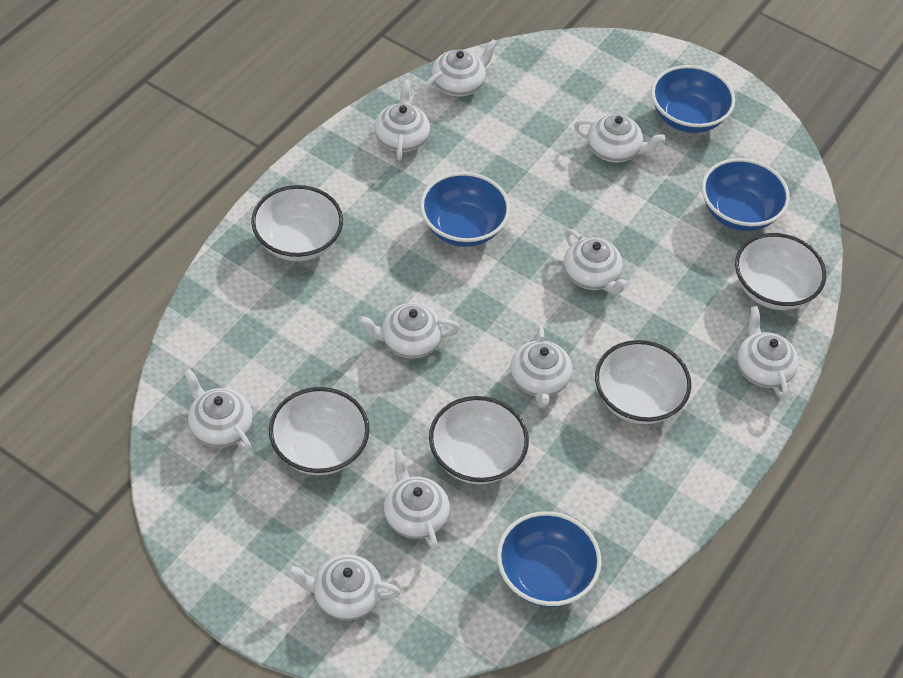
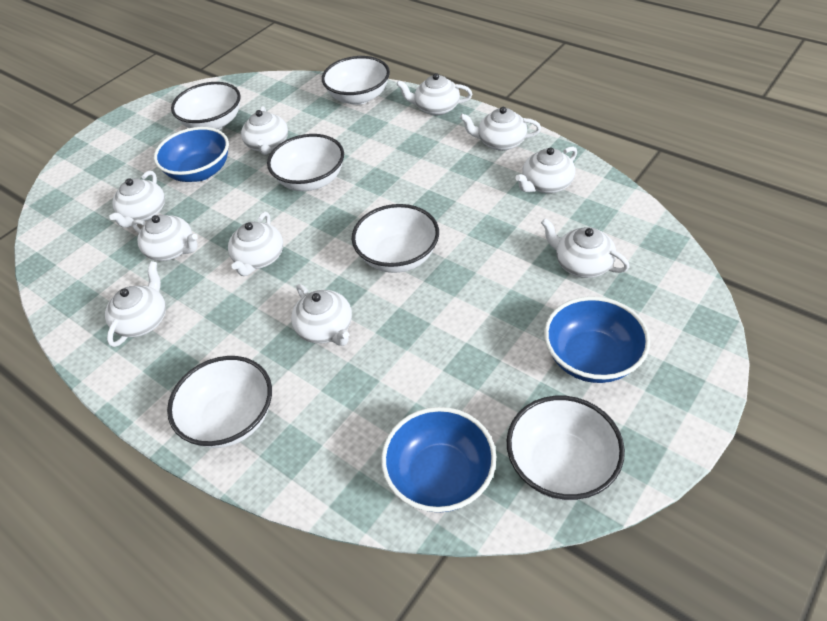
blue bowl: 4 -> 3
white bowl: 5 -> 6

